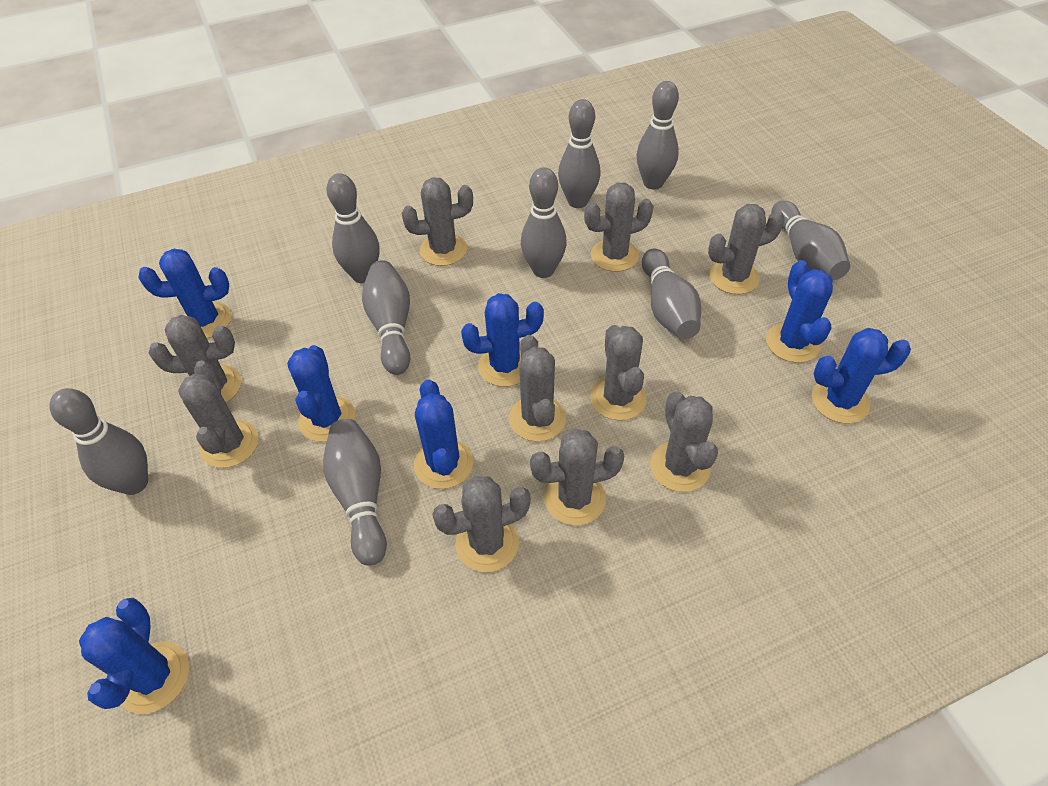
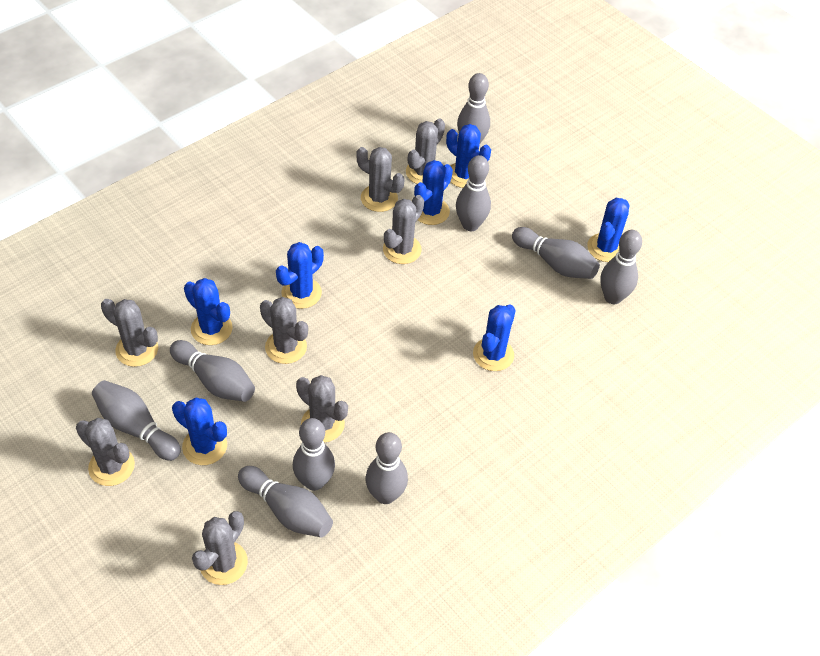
grey cactus: 10 -> 8

